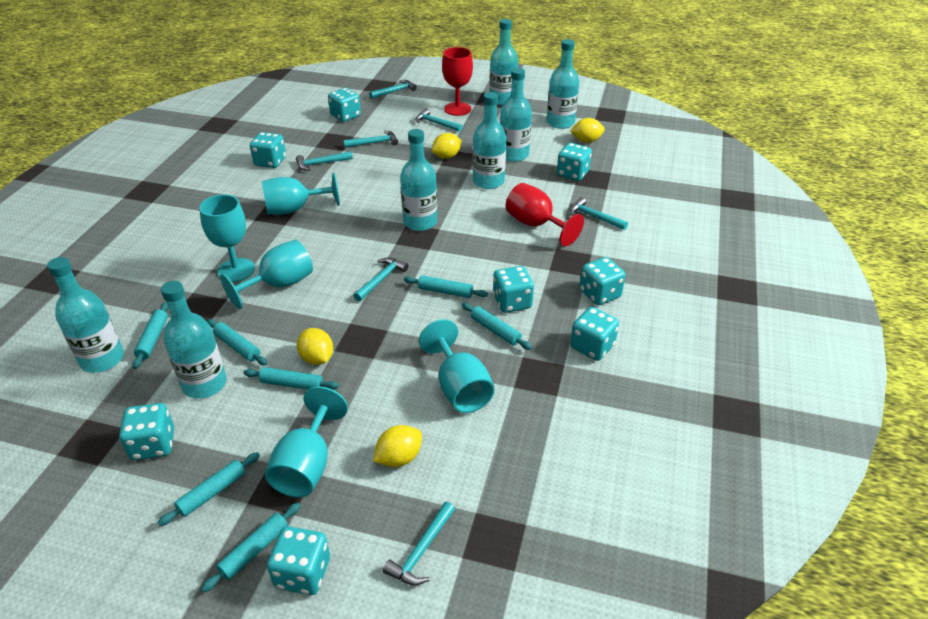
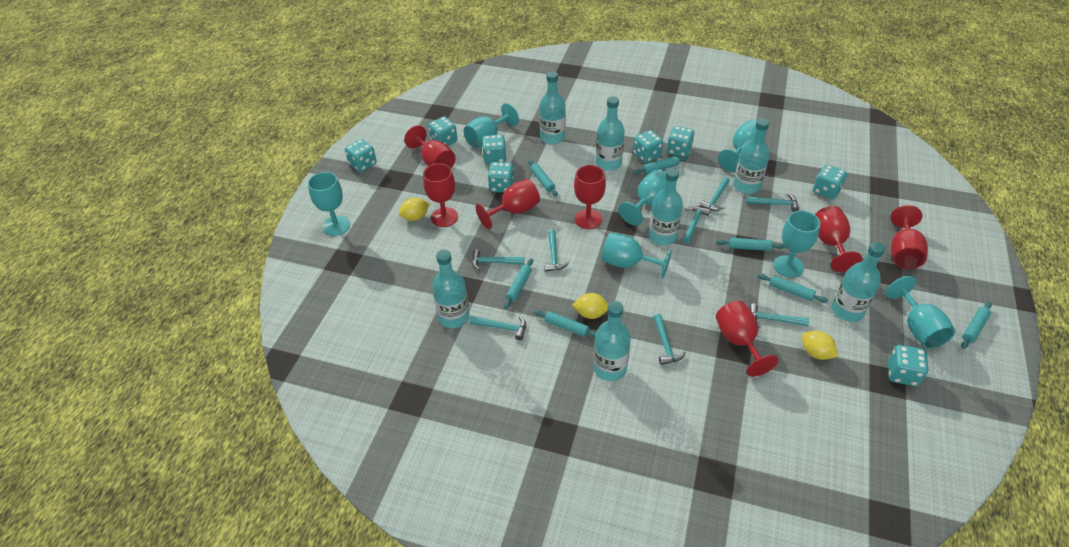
red goblet: 2 -> 7
turquoise goblet: 5 -> 7
turquoise hammer: 7 -> 8
yellow lemon: 4 -> 3

